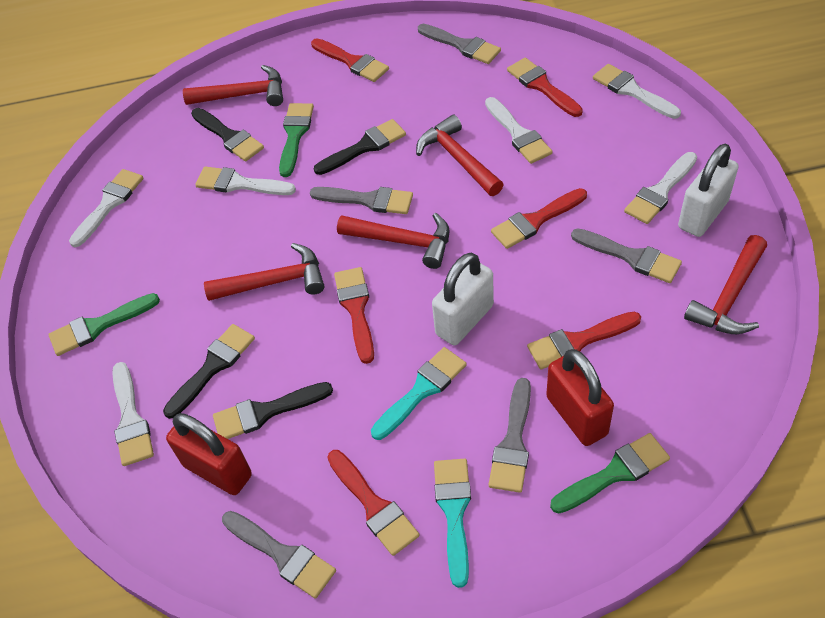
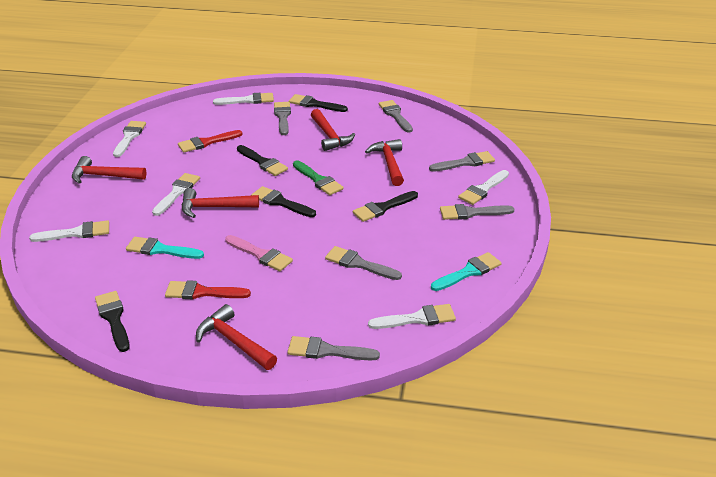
black brush: 4 -> 5
green brush: 3 -> 1
grey brush: 5 -> 6
pink brush: 0 -> 1
red brush: 6 -> 2
red padlock: 2 -> 0
white padlock: 2 -> 0

